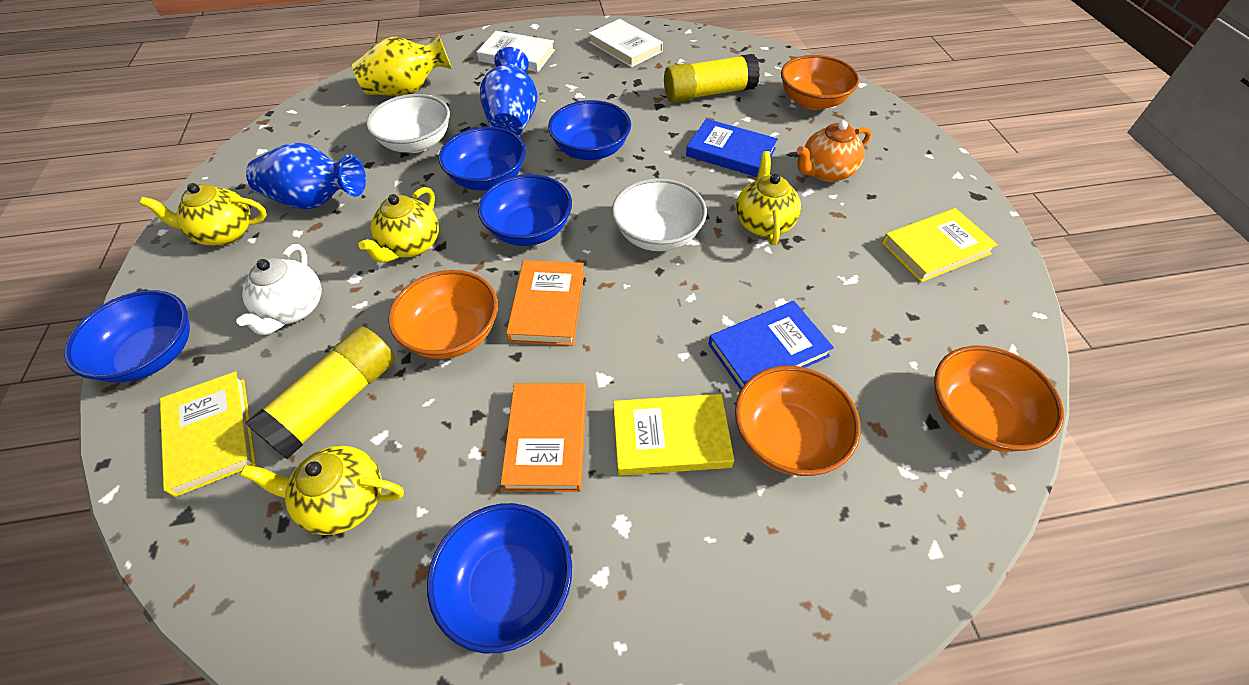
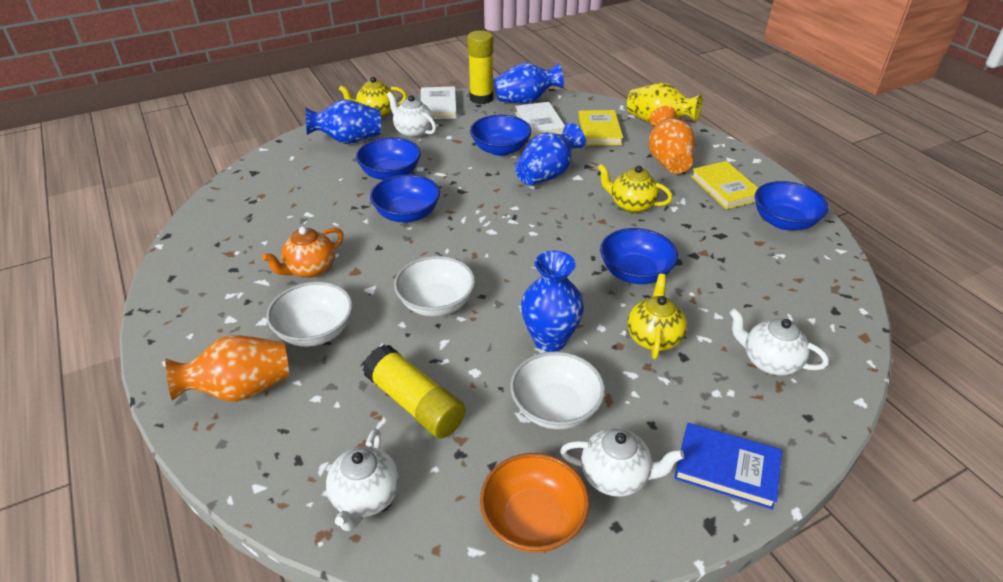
blue book: 2 -> 1
blue vase: 2 -> 4
orange book: 2 -> 0
orange bowl: 4 -> 1
orange vase: 0 -> 2
white bowl: 2 -> 3
white teapot: 1 -> 4
yellow book: 3 -> 2
yellow teapot: 4 -> 3

